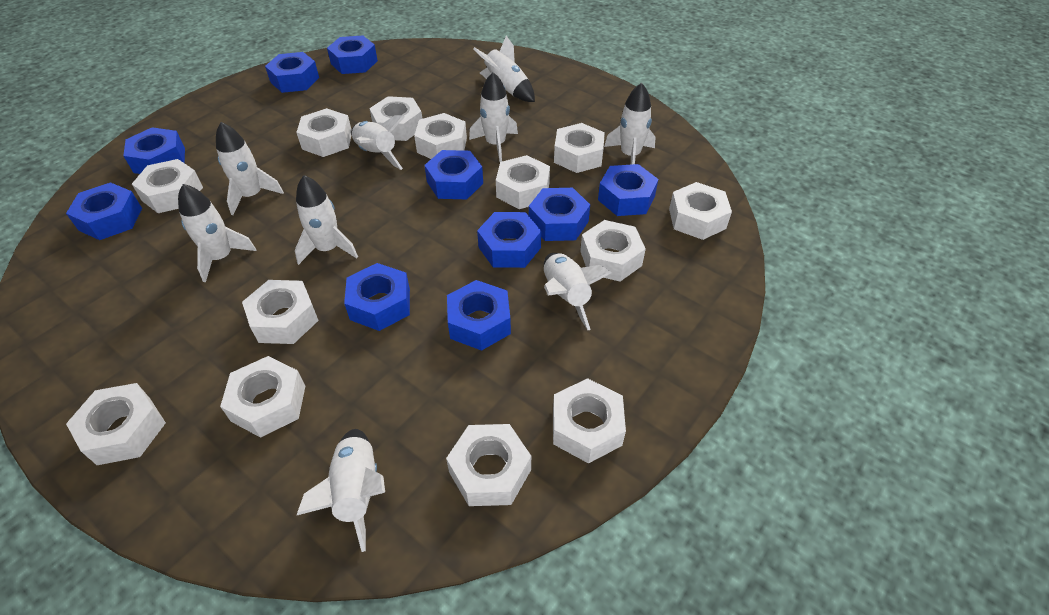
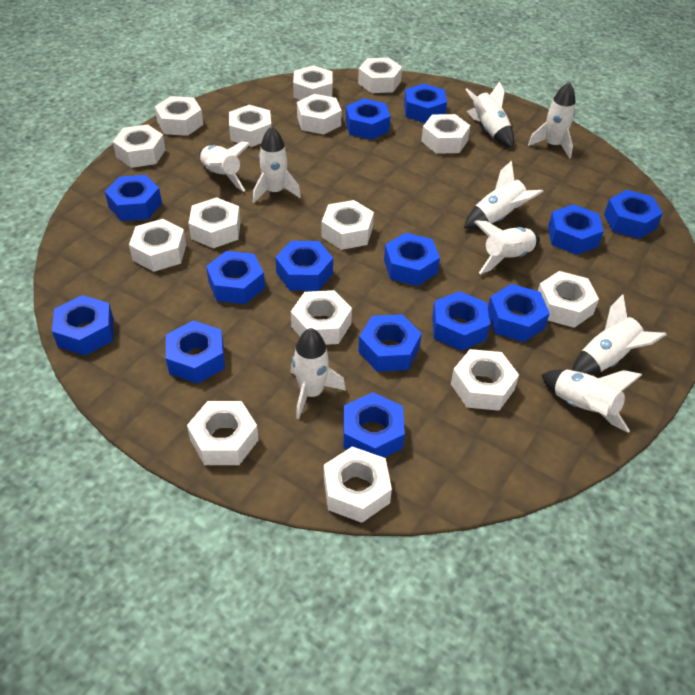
blue nut: 10 -> 14
white nut: 13 -> 15

